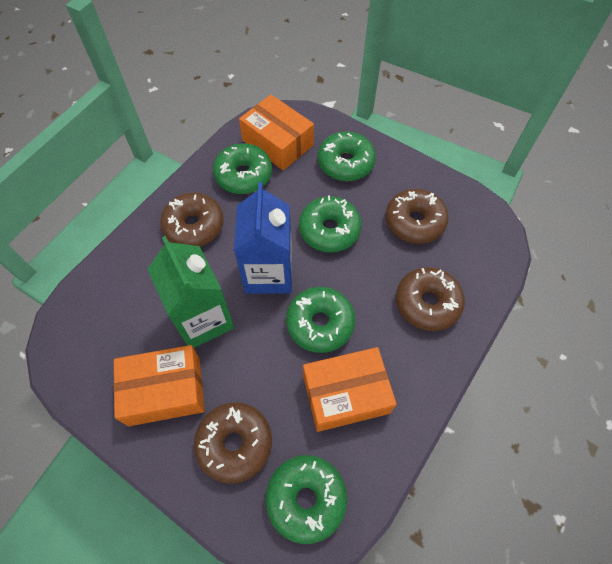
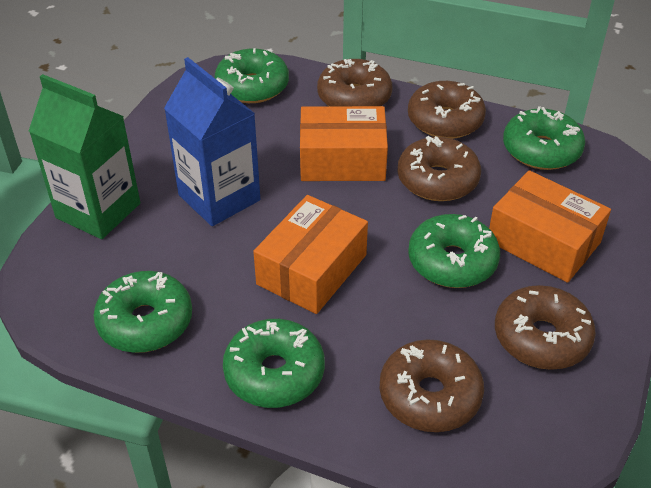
brown donut: 4 -> 5

